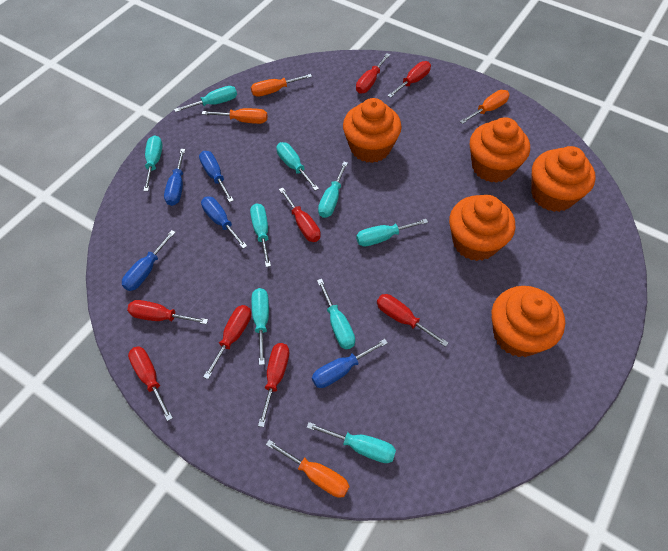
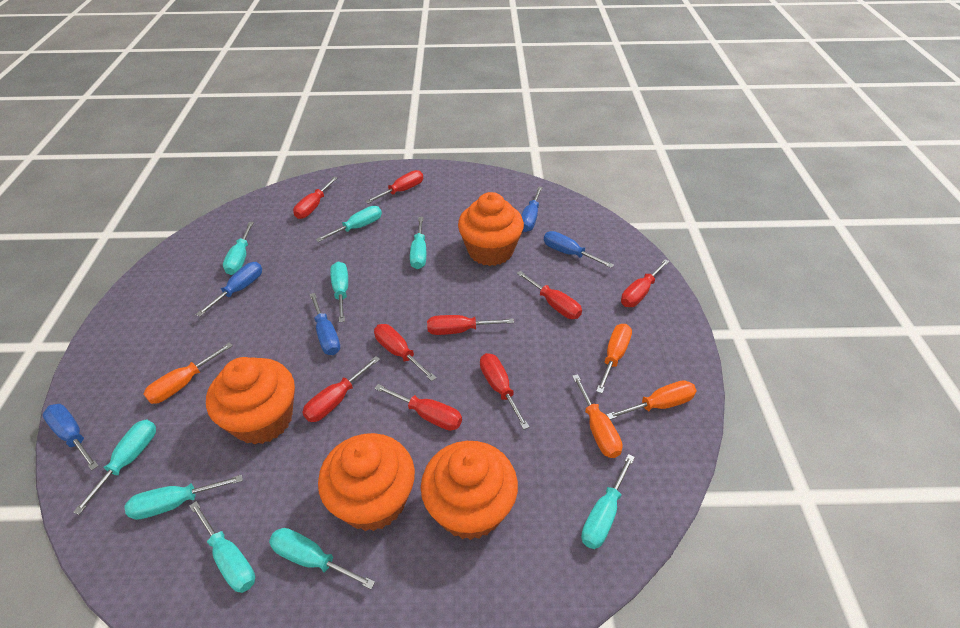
orange cupcake: 5 -> 4
red screwdriver: 8 -> 9

